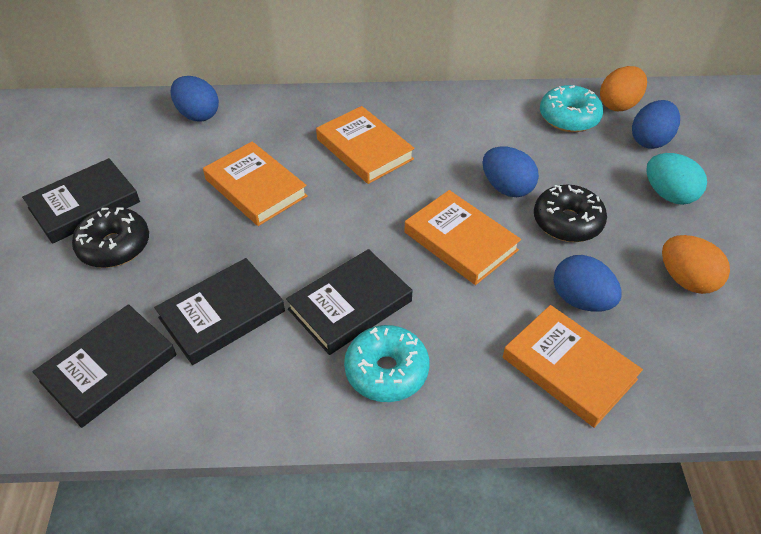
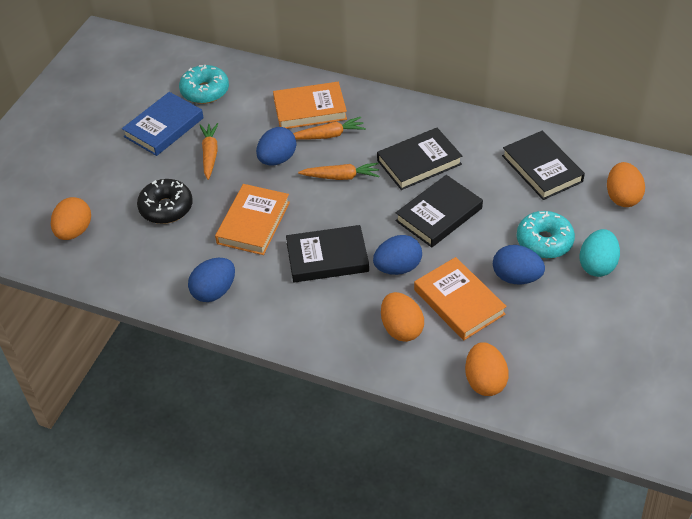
black donut: 2 -> 1
blue book: 0 -> 1
orange book: 4 -> 3
orange carrot: 0 -> 3
orange egg: 2 -> 4

